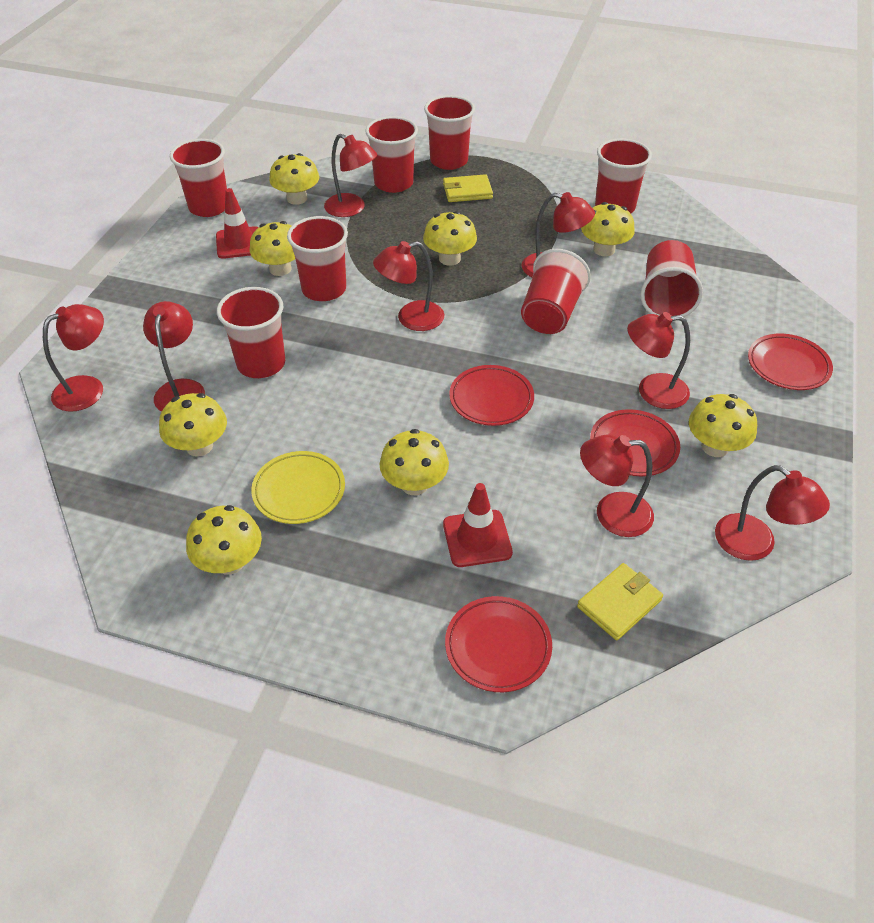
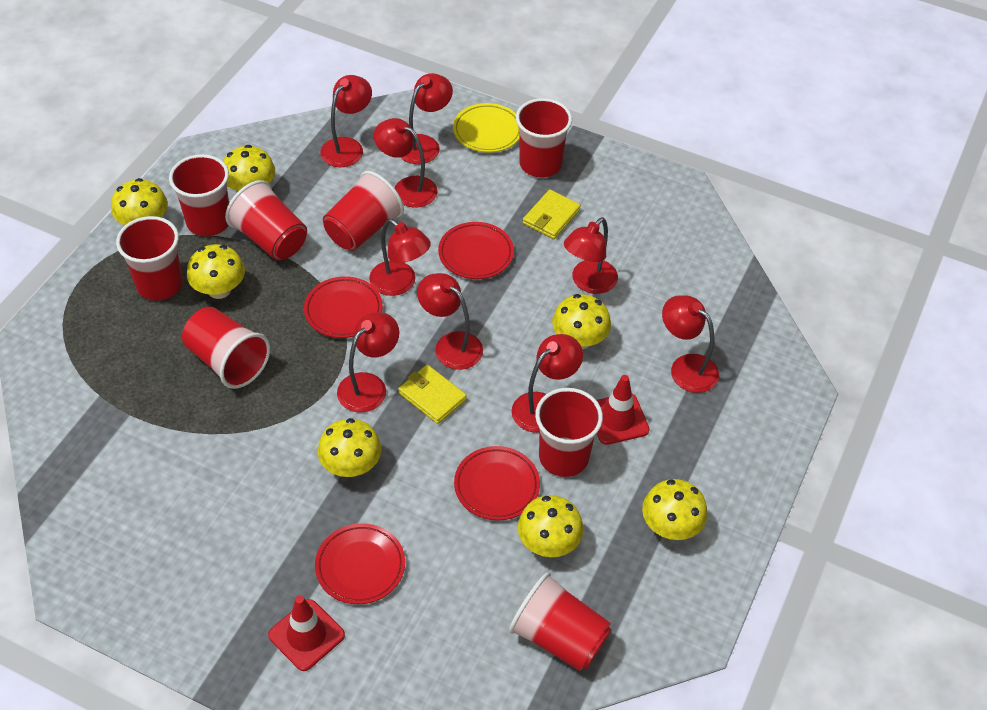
red lamp: 8 -> 9
yellow mushroom: 8 -> 7

